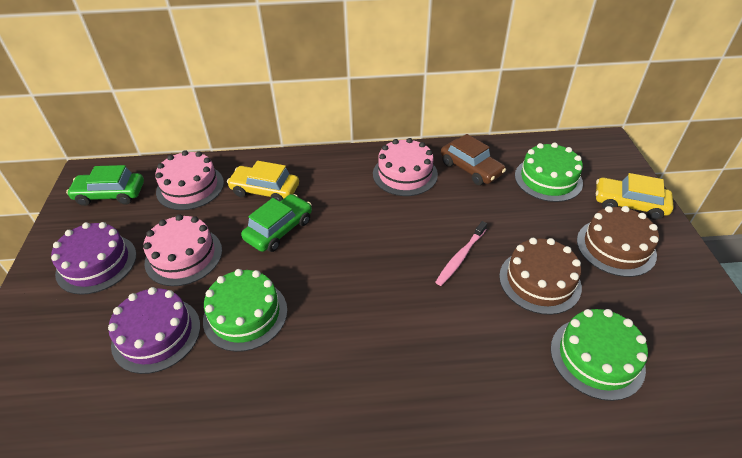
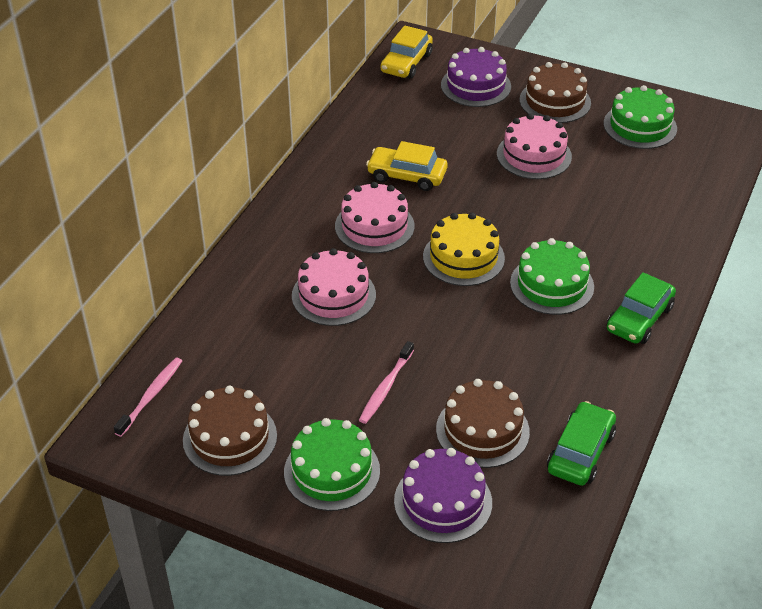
brown cake: 2 -> 3
brown car: 1 -> 0
pink toothbrush: 1 -> 2
yellow cake: 0 -> 1

